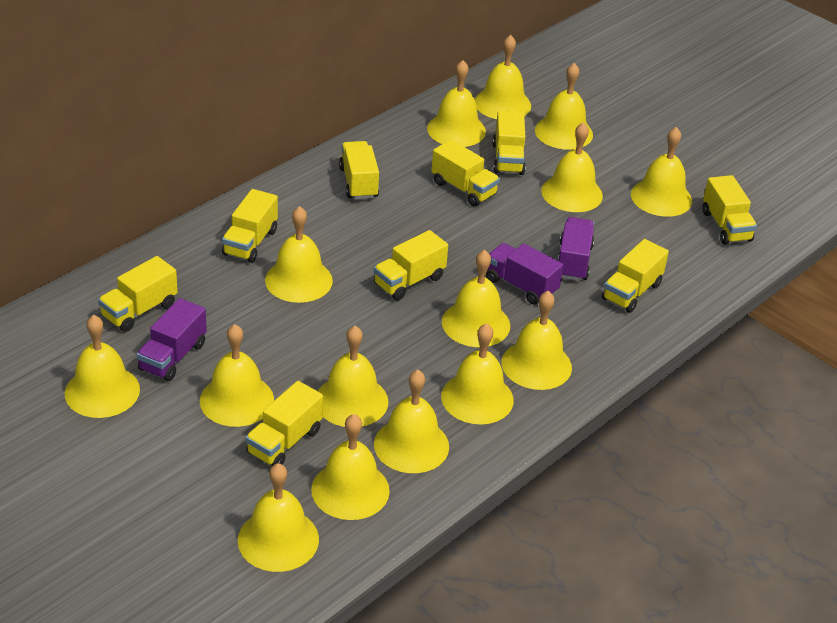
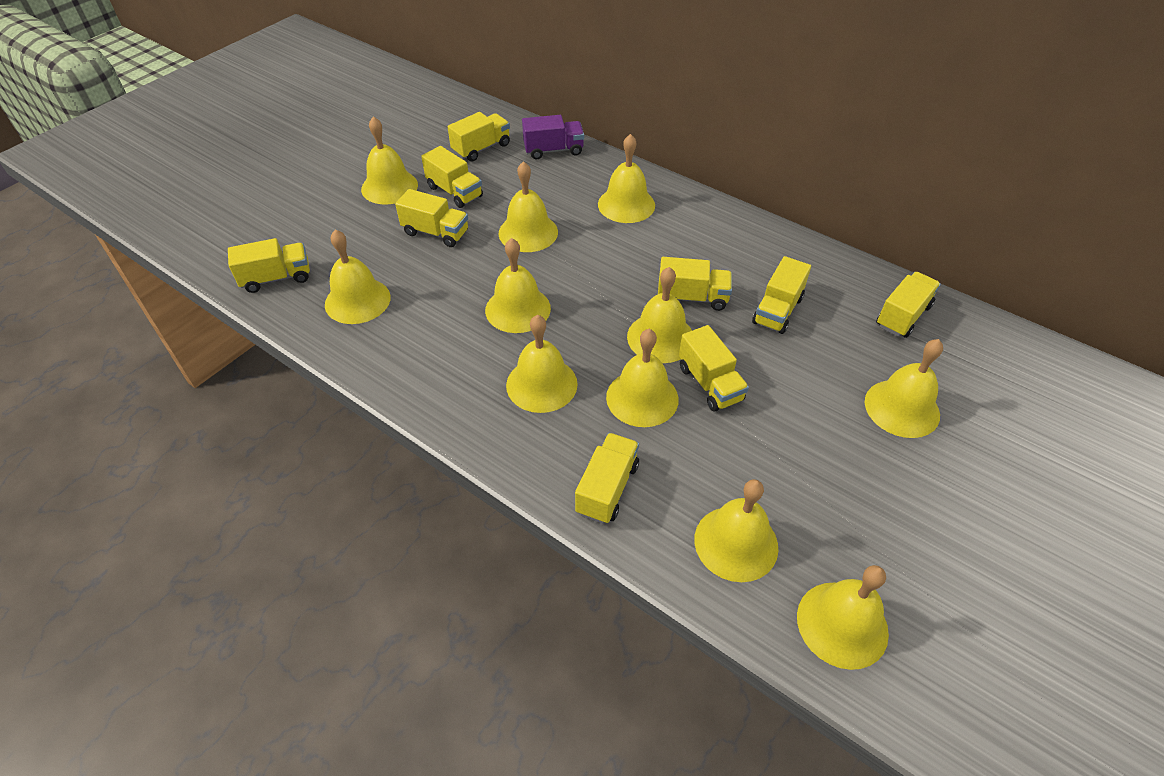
purple truck: 3 -> 1
yellow bell: 15 -> 11

